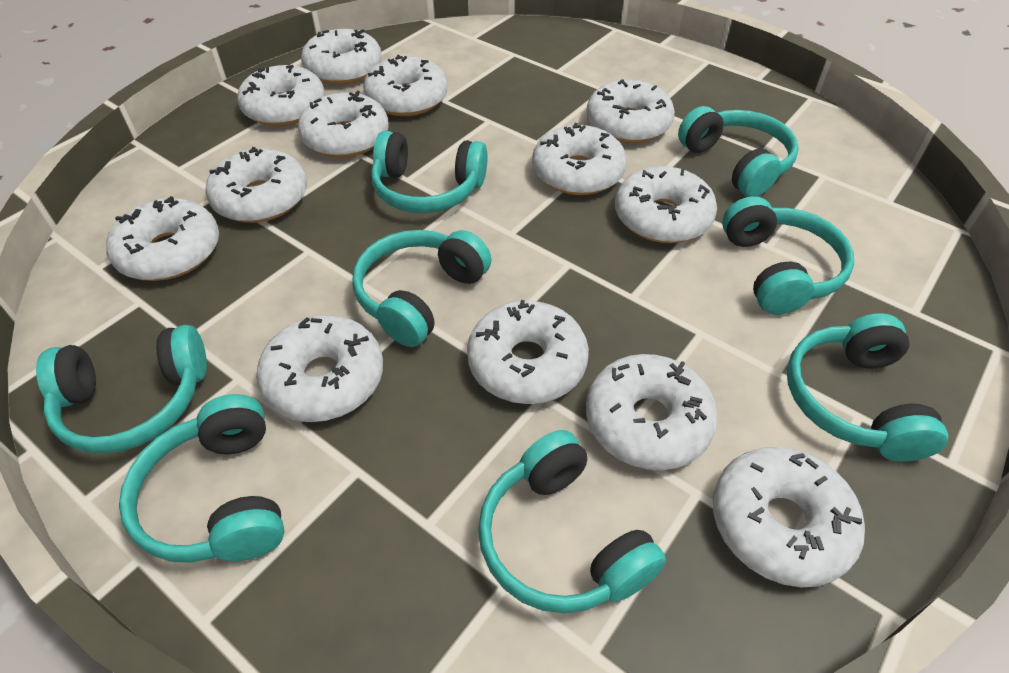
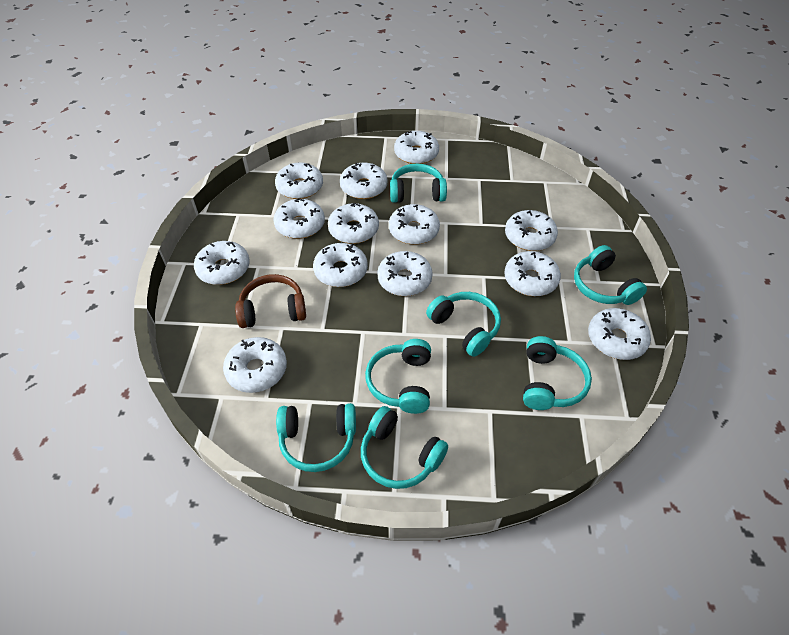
brown headphones: 0 -> 1
turquoise headphones: 8 -> 7

